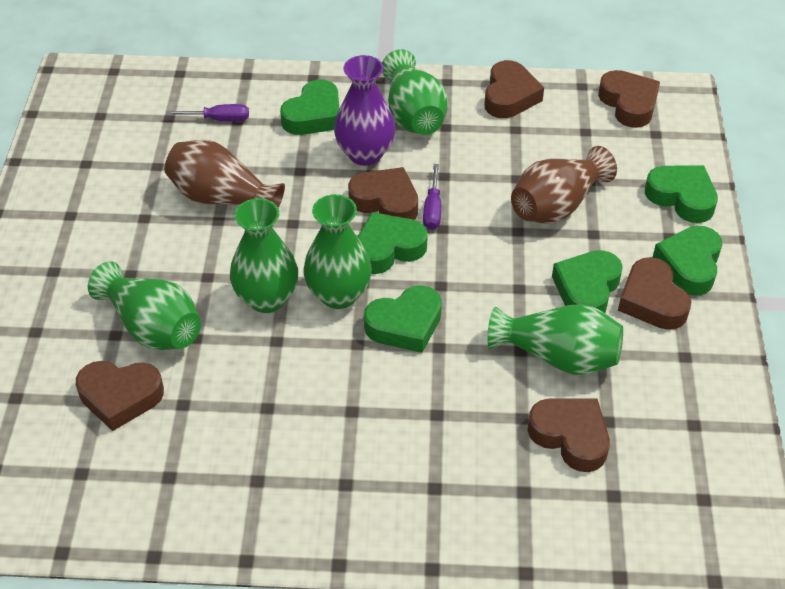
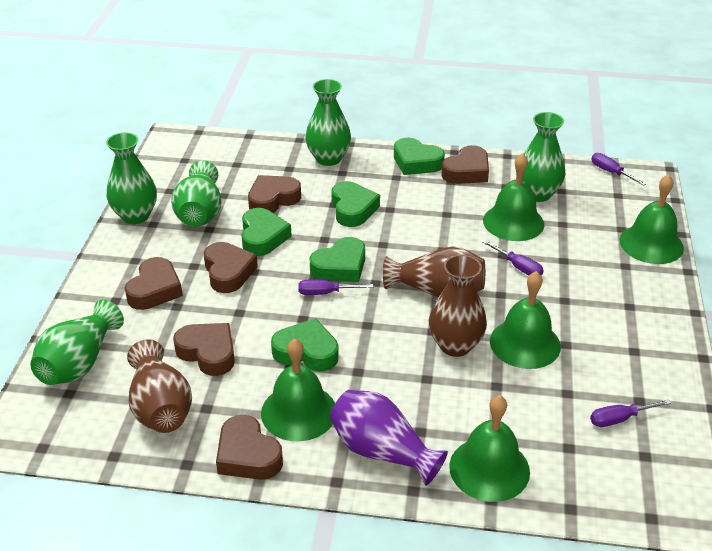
brown vase: 2 -> 3
green bell: 0 -> 5
green heart: 6 -> 5
purple screwdriver: 2 -> 4

